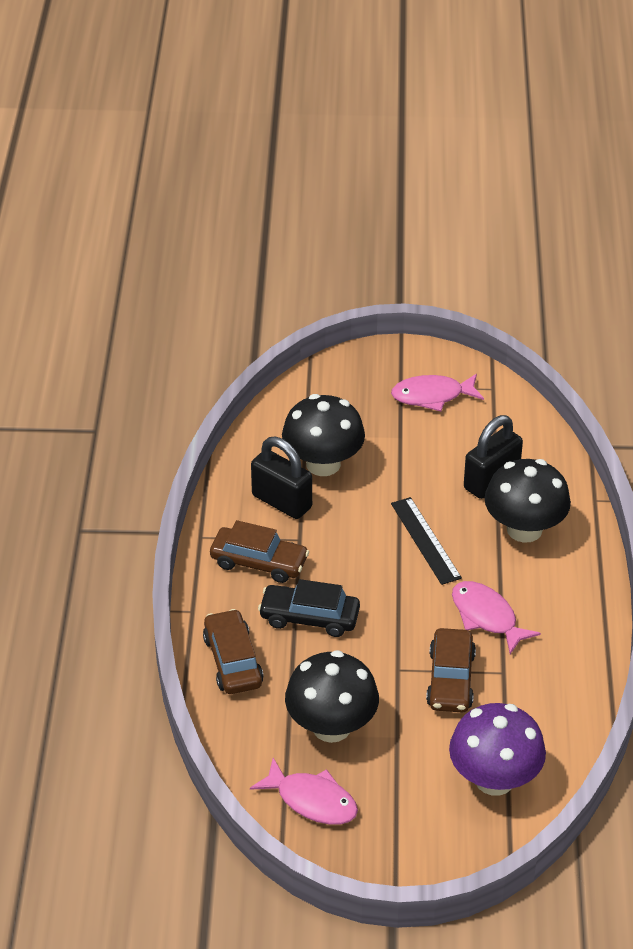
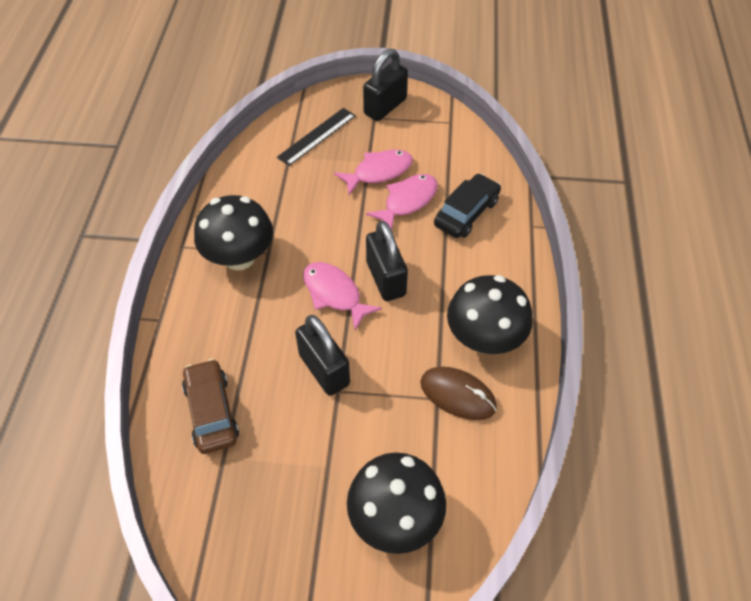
black padlock: 2 -> 3
brown car: 3 -> 1
brown mouse: 0 -> 1
purple mushroom: 1 -> 0

